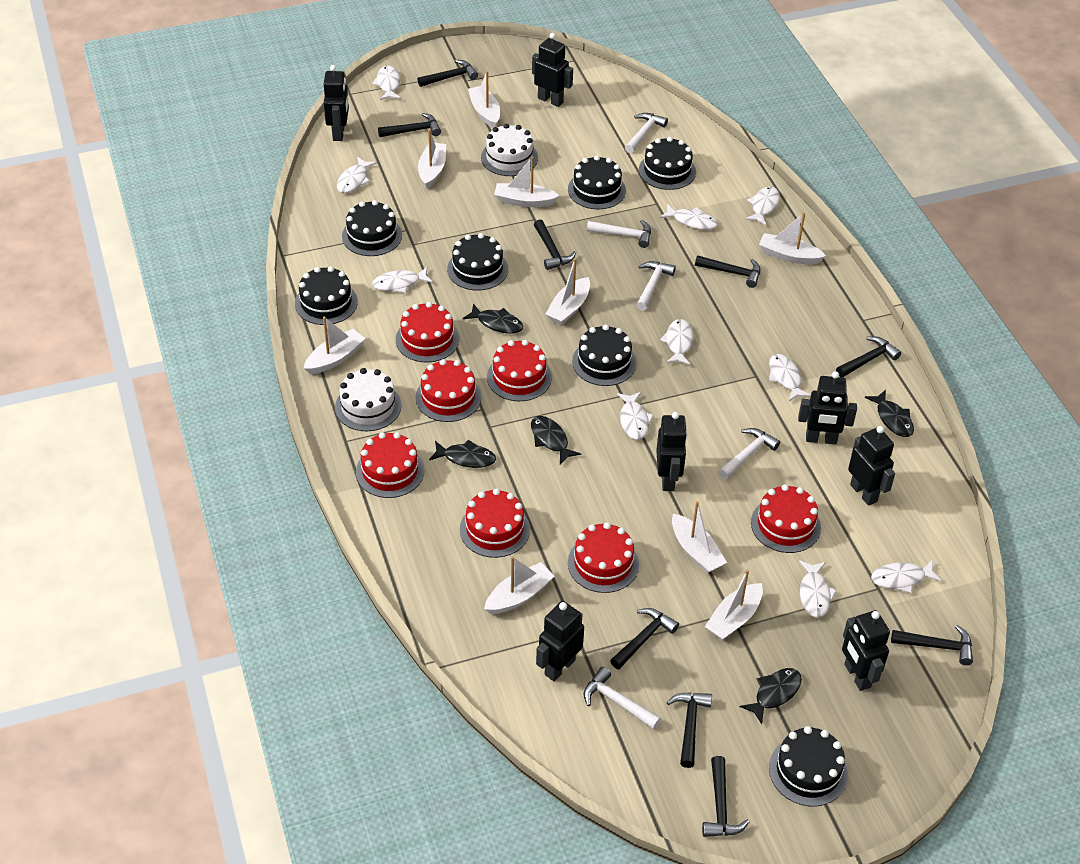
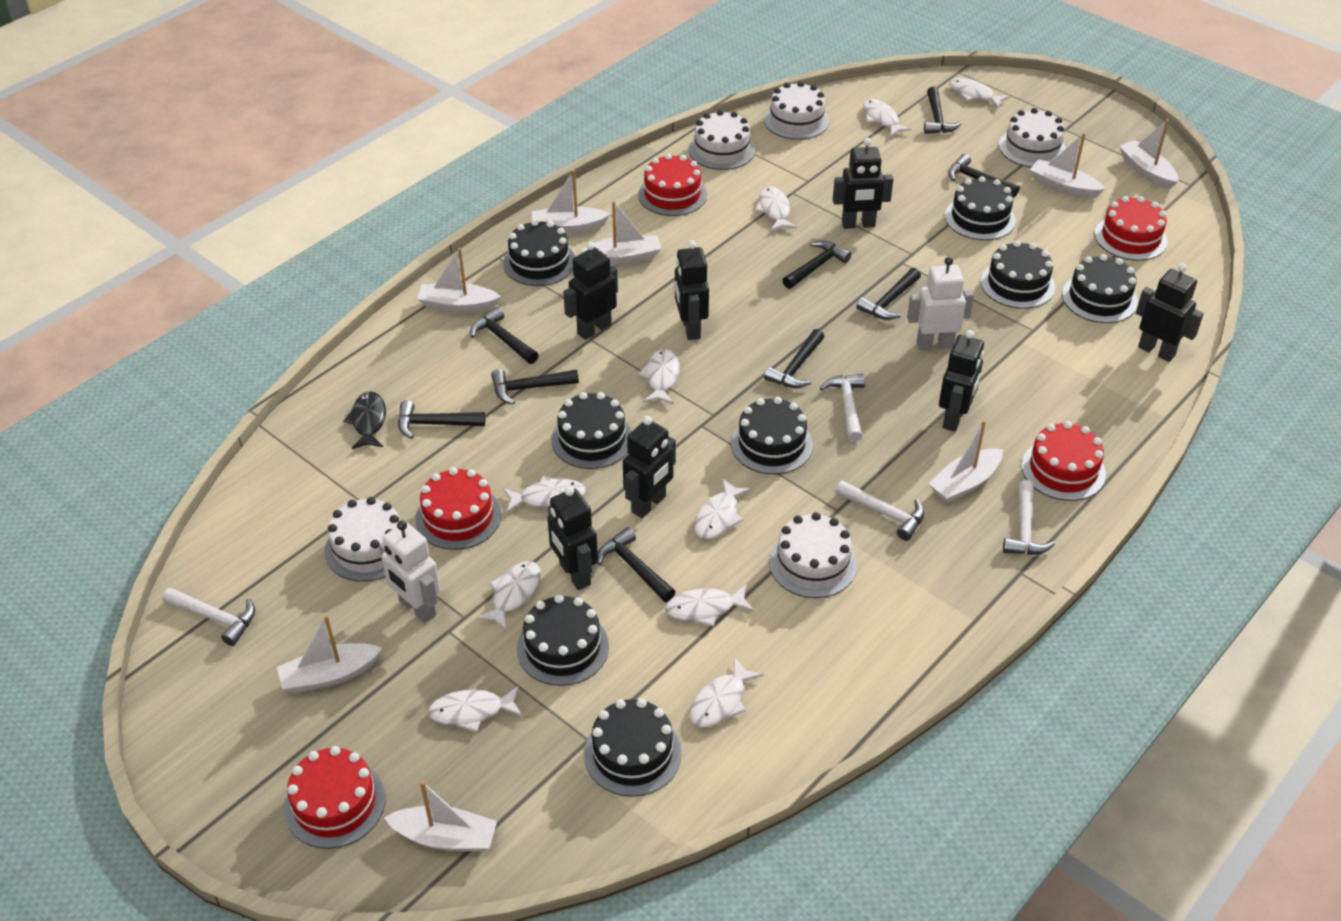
black cake: 7 -> 8
black fish: 5 -> 1
red cake: 7 -> 5
white boat: 9 -> 8
white cake: 2 -> 5
white hammer: 5 -> 4
white robot: 0 -> 2

